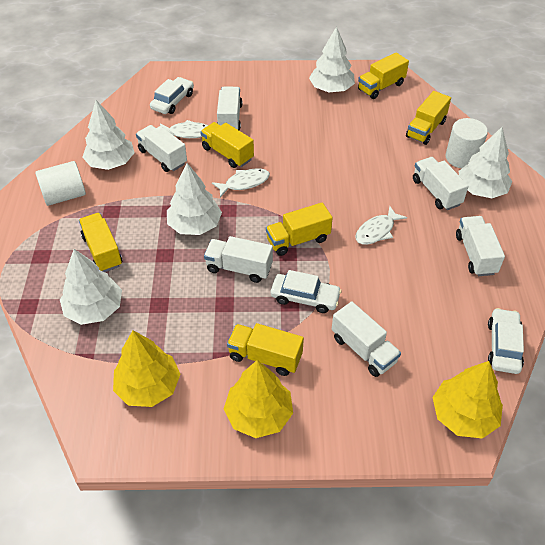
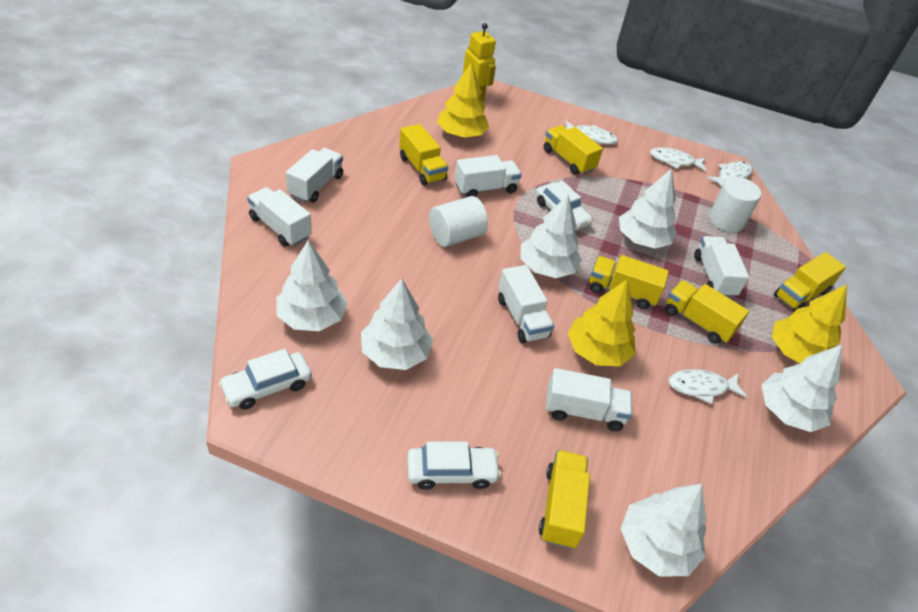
white fish: 3 -> 4
white tree: 5 -> 6
yellow robot: 0 -> 1

